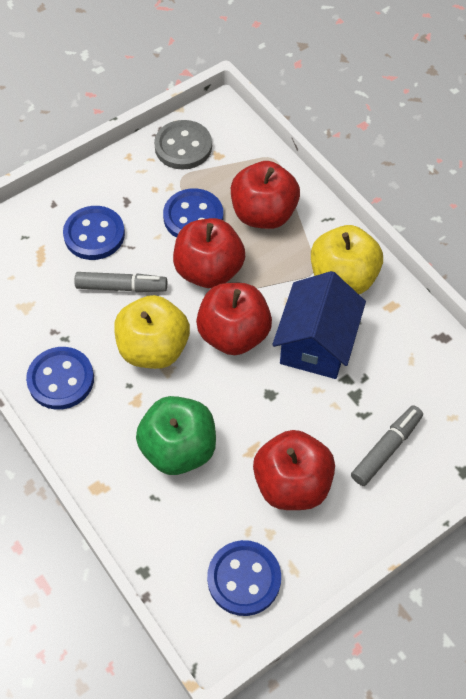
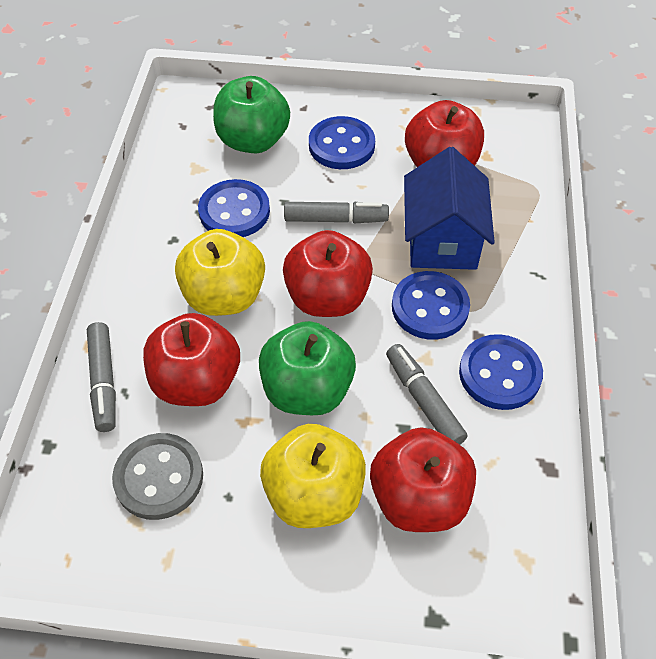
green apple: 1 -> 2
grey marker: 2 -> 3

